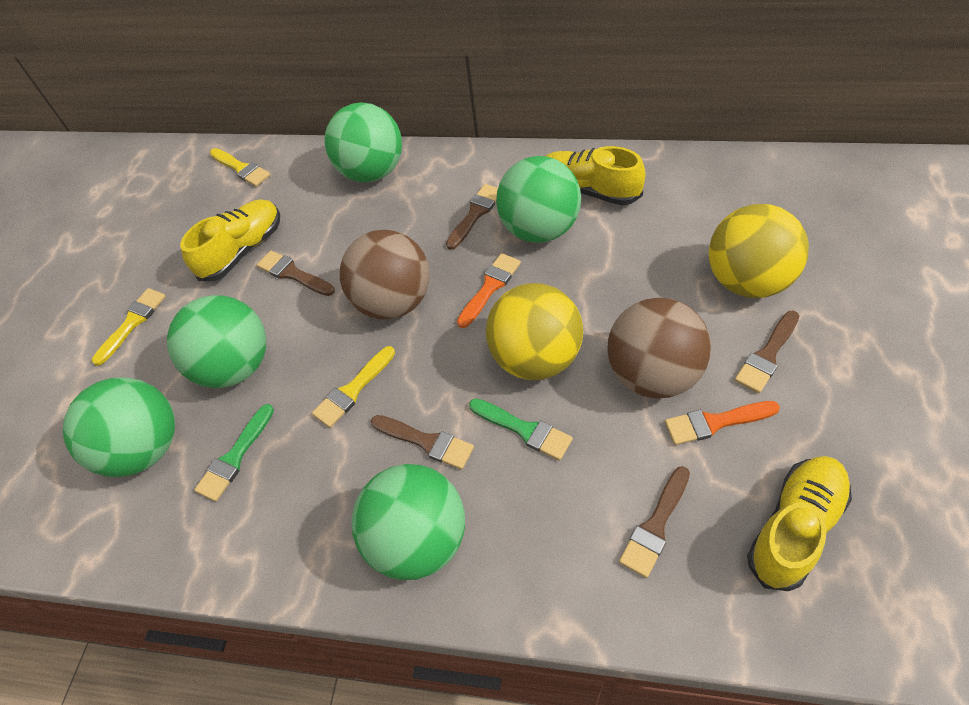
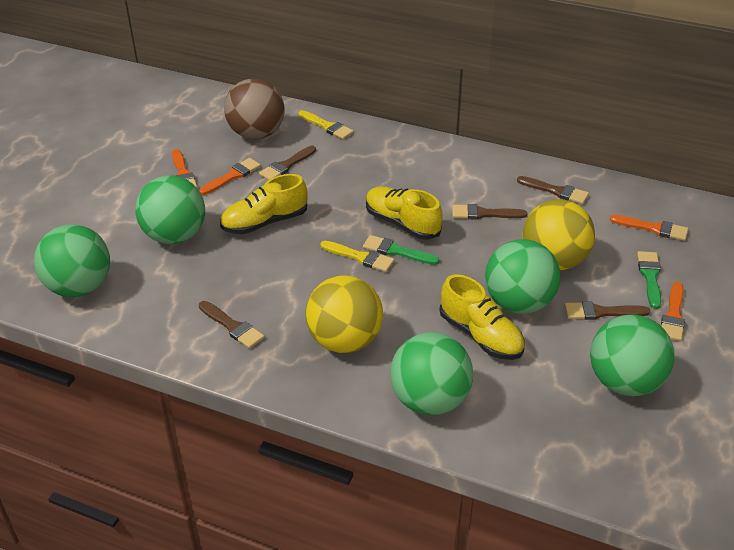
brown ball: 2 -> 1
orange brush: 2 -> 4
yellow brush: 3 -> 2

